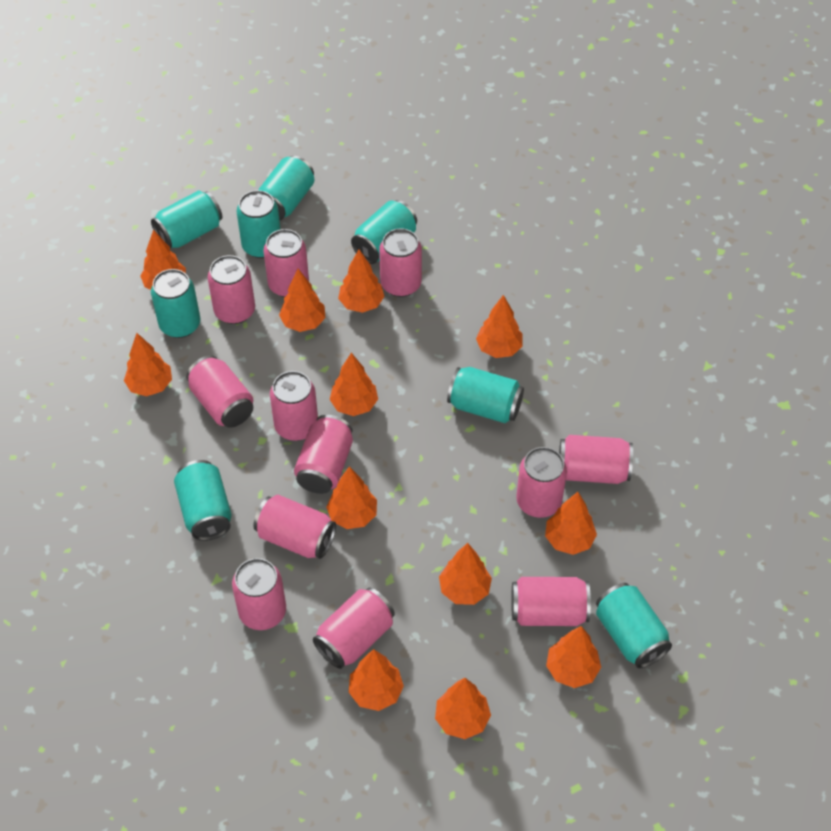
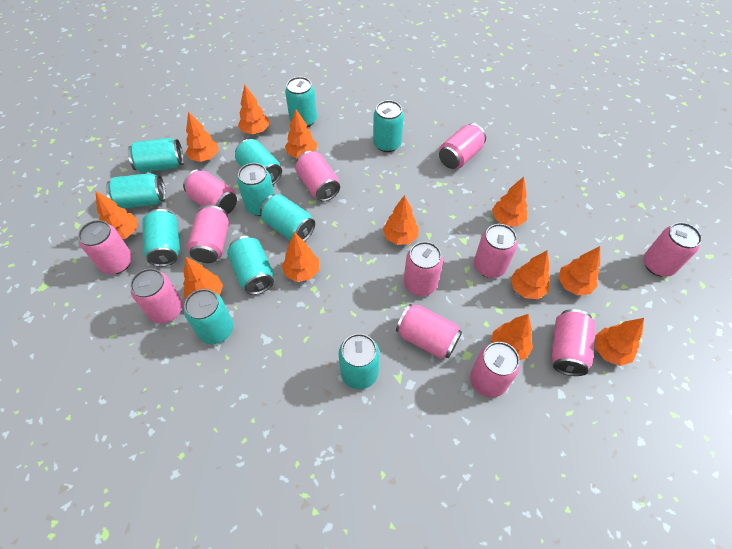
turquoise can: 8 -> 11

